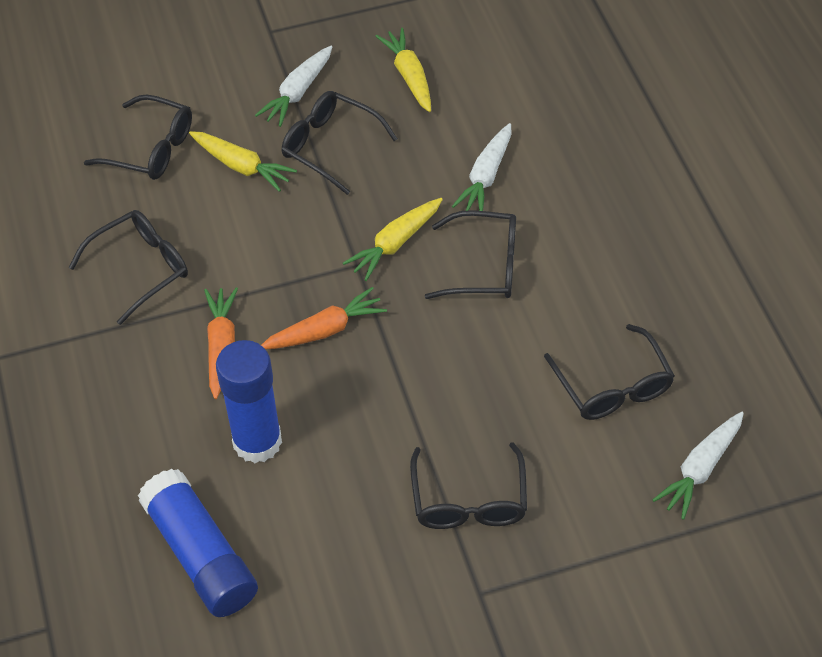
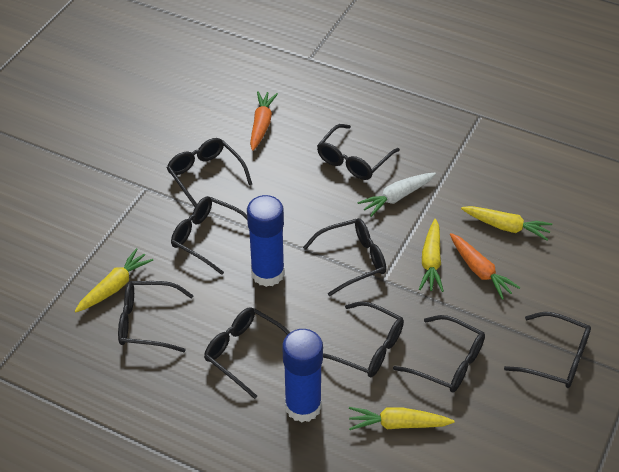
black glasses: 6 -> 9
white carrot: 3 -> 1
yellow carrot: 3 -> 4

